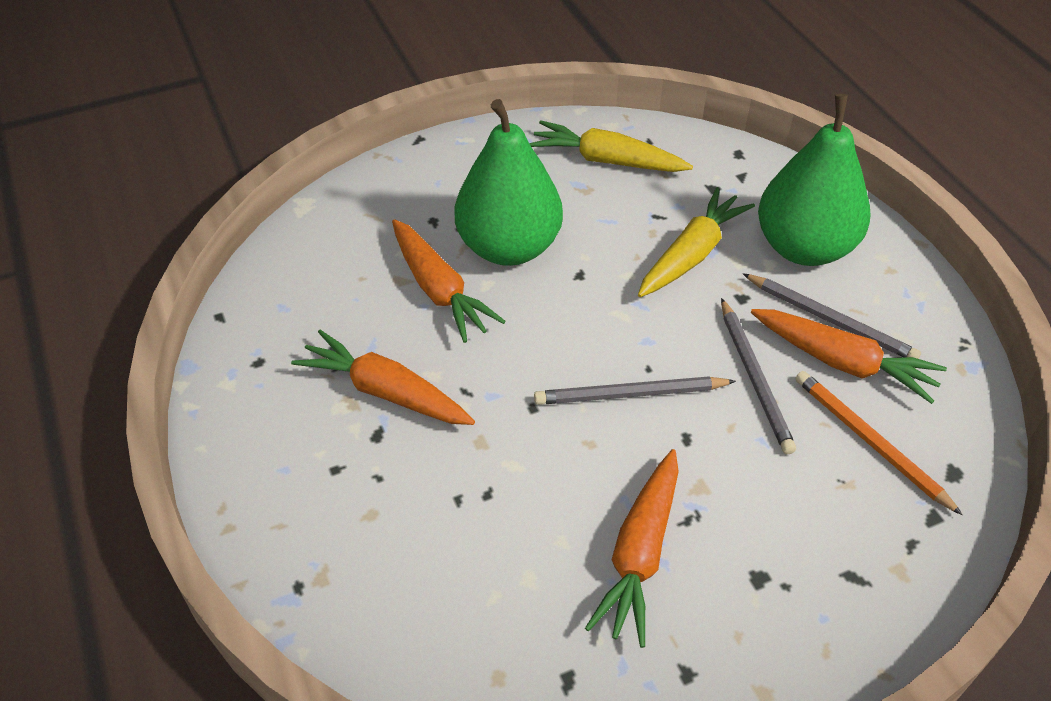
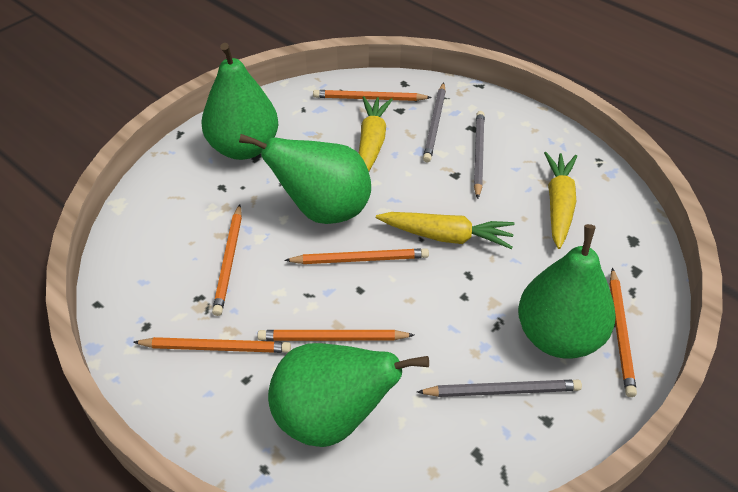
green pear: 2 -> 4
orange carrot: 4 -> 0
orange pencil: 1 -> 6
yellow carrot: 2 -> 3

